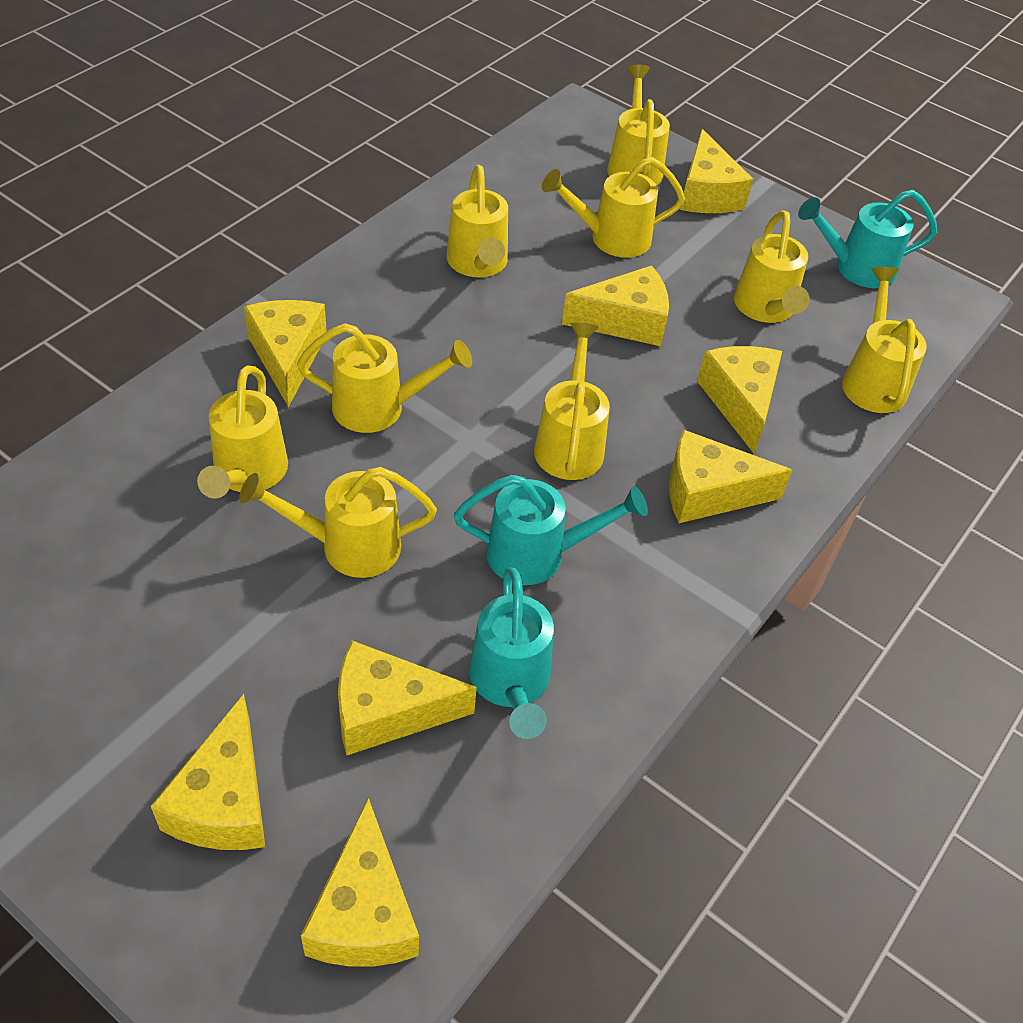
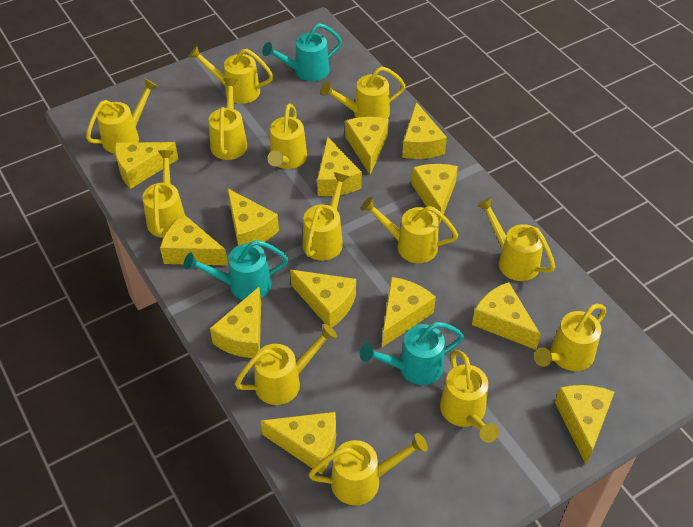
yellow cheese: 8 -> 13
yellow watering can: 9 -> 13

